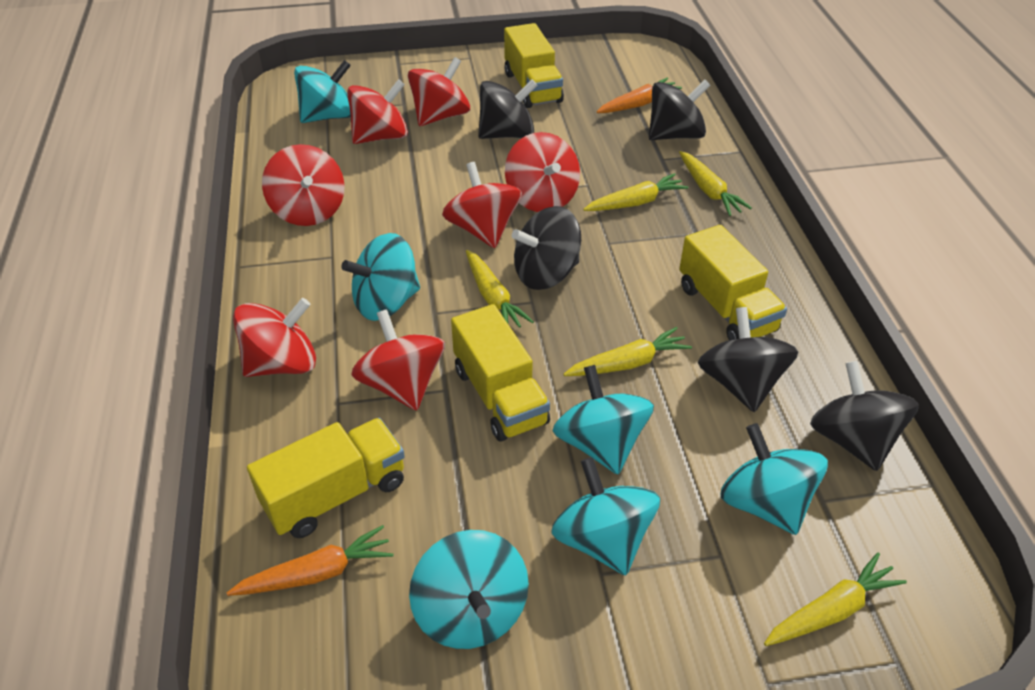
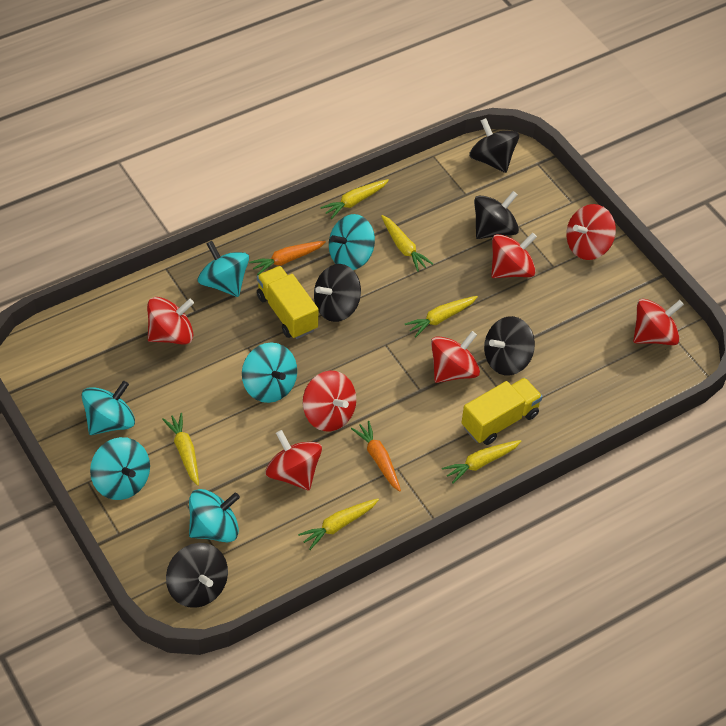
yellow carrot: 5 -> 6
yellow truck: 4 -> 2

